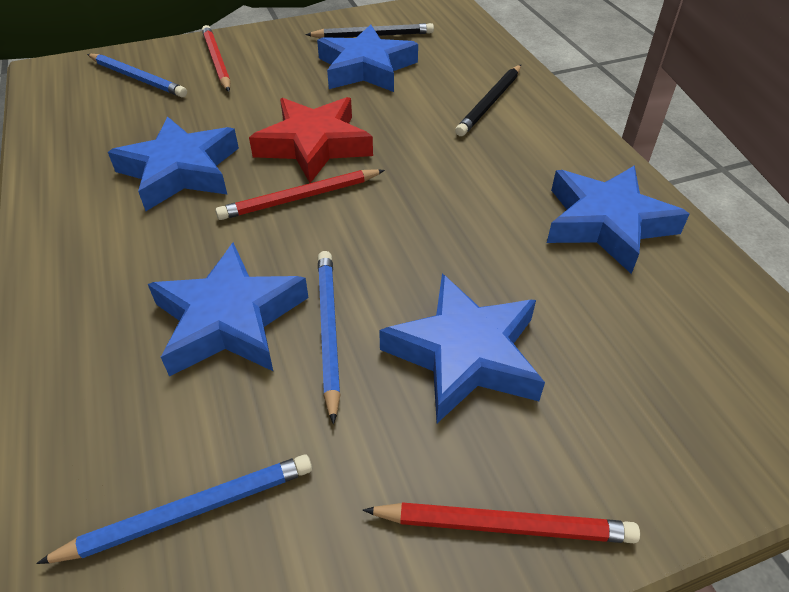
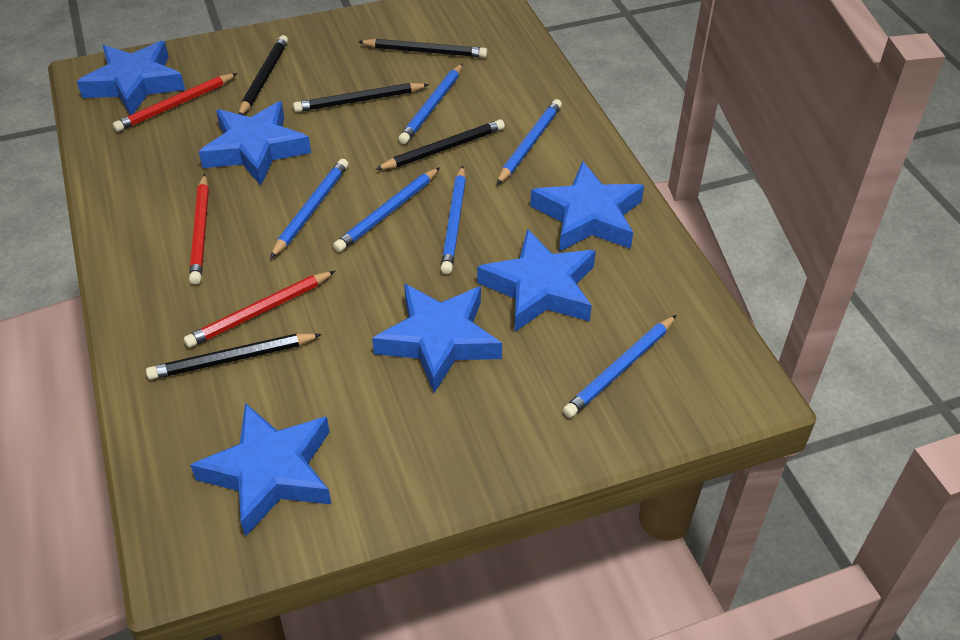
black pencil: 2 -> 5
blue pencil: 3 -> 6
blue star: 5 -> 6
red star: 1 -> 0

